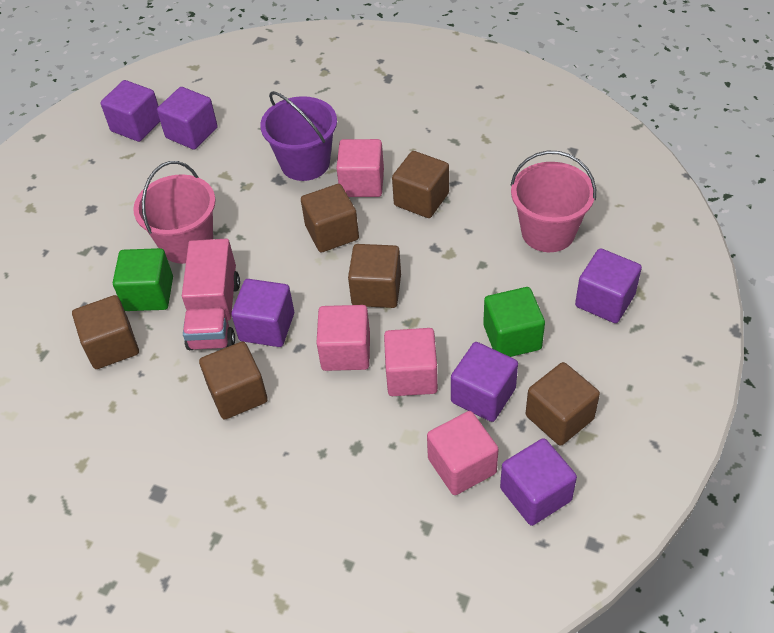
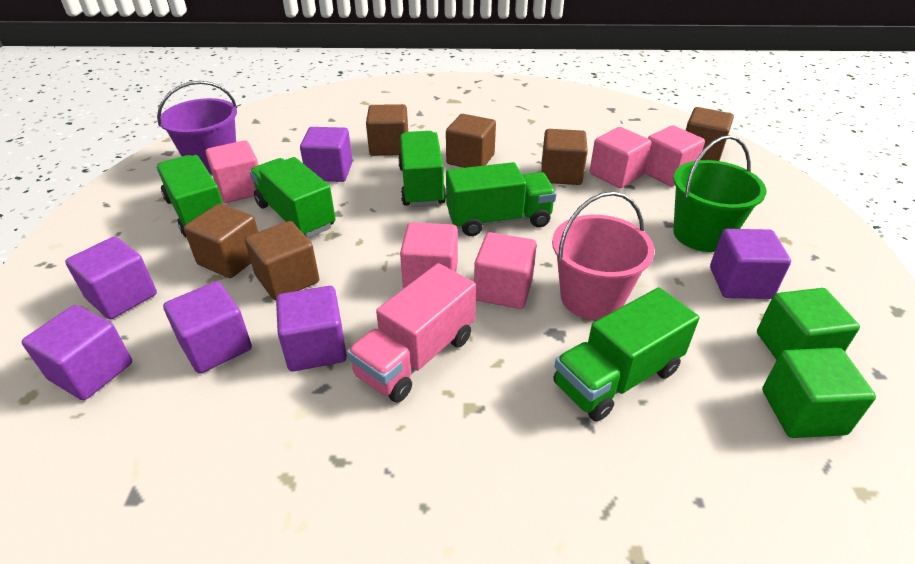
green bucket: 0 -> 1
green truck: 0 -> 5
pink bucket: 2 -> 1
pink cube: 4 -> 5

